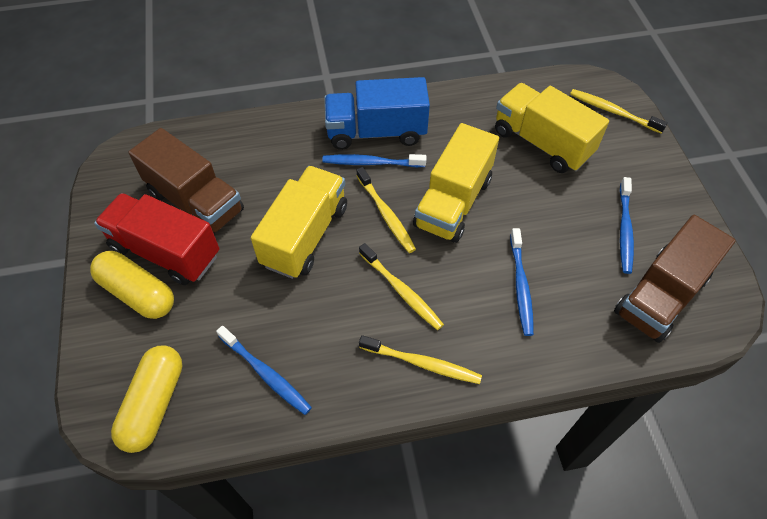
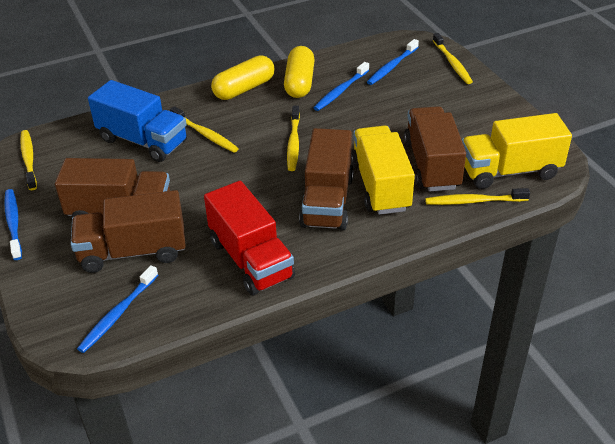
brown truck: 2 -> 4
yellow toothbrush: 4 -> 5
yellow truck: 3 -> 2

